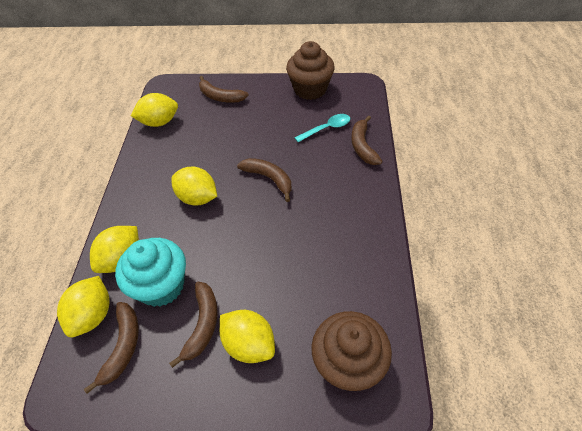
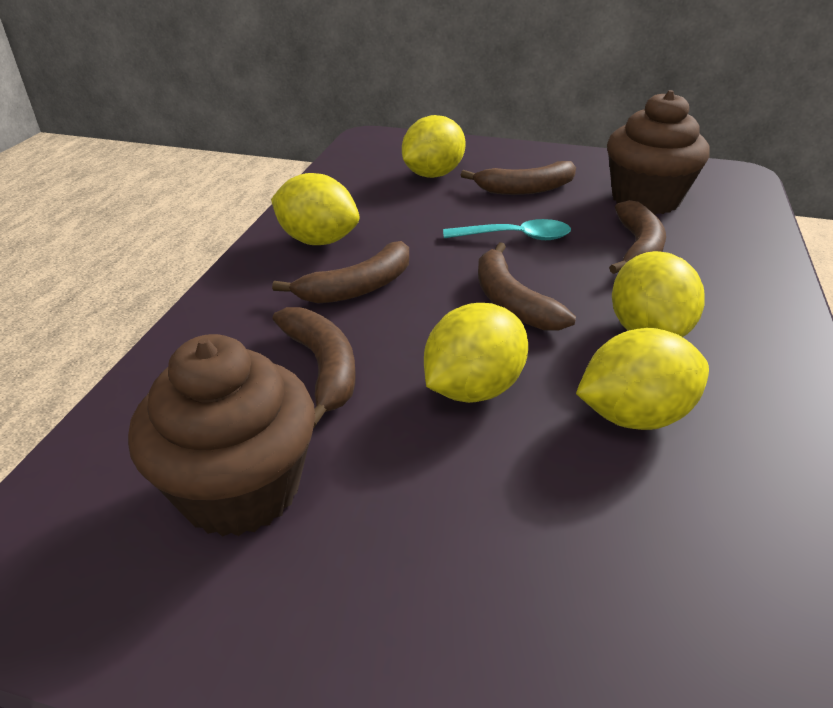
turquoise cupcake: 1 -> 0

